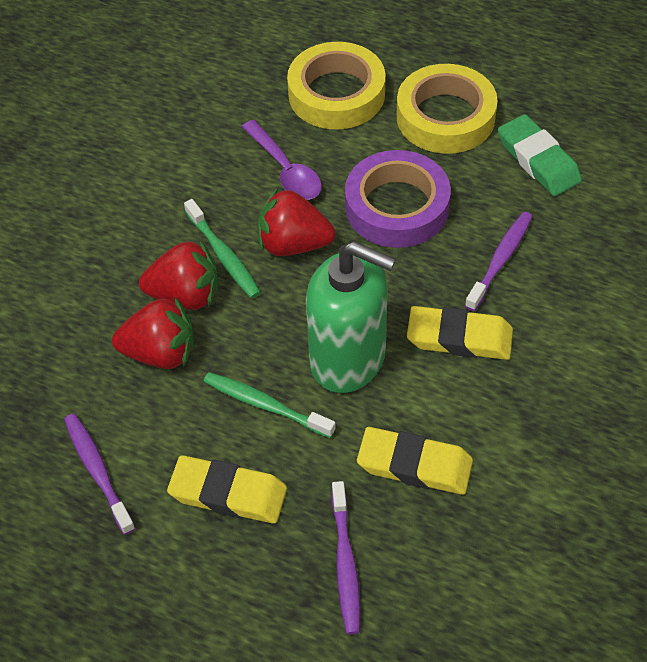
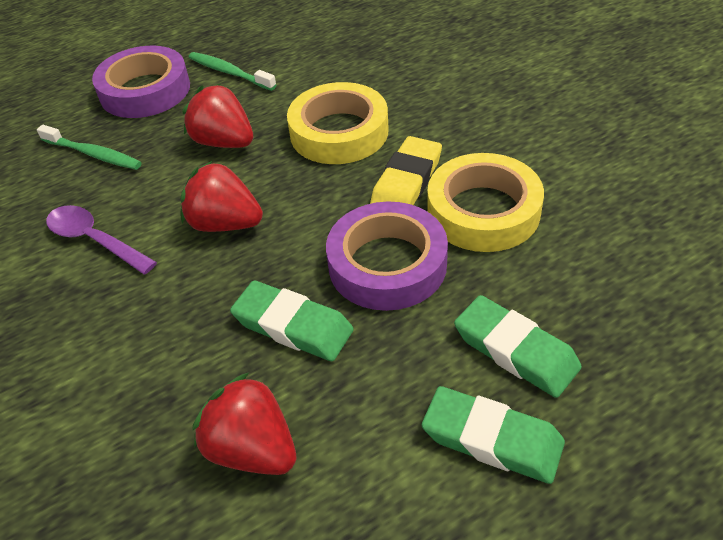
green eraser: 1 -> 3
green soap dispenser: 1 -> 0
purple tape: 1 -> 2
purple toothbrush: 3 -> 0
yellow eraser: 3 -> 1

